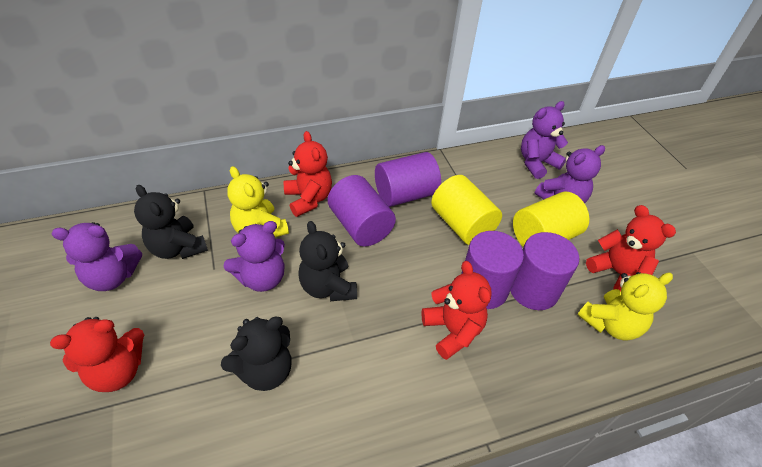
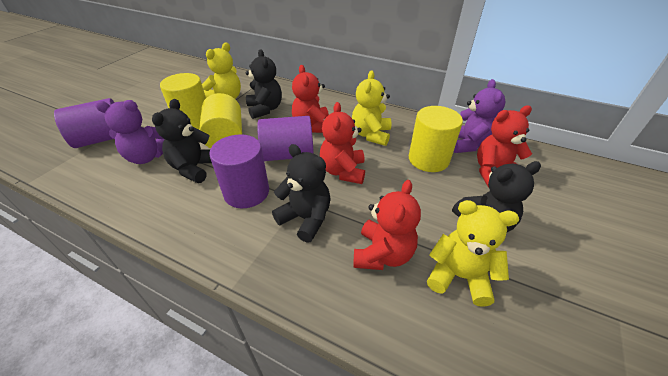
black teddy bear: 3 -> 4
purple cylinder: 4 -> 3
purple teddy bear: 4 -> 2
yellow cylinder: 2 -> 3
yellow teddy bear: 2 -> 3

